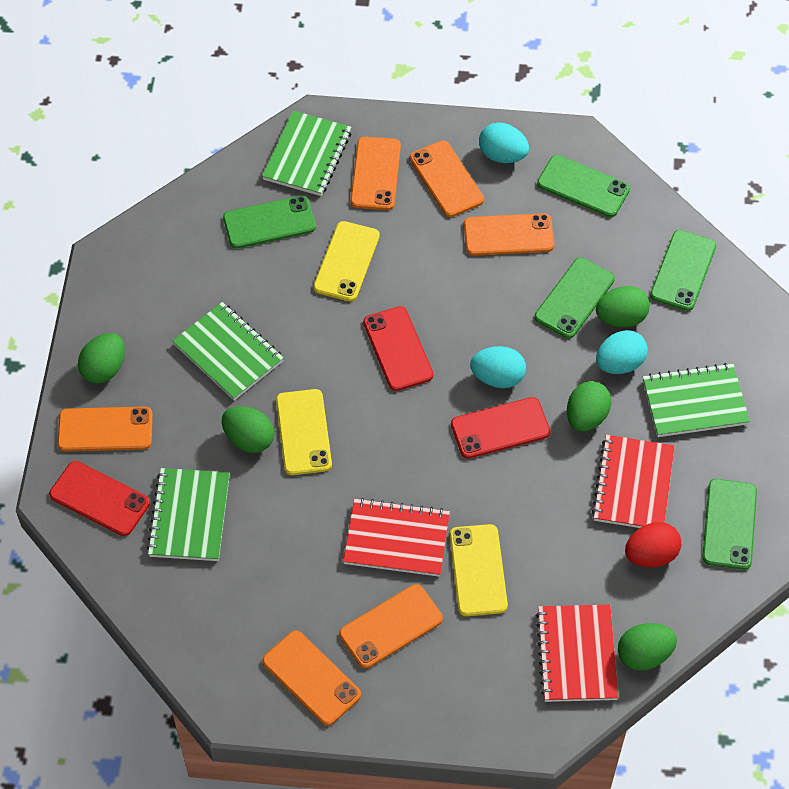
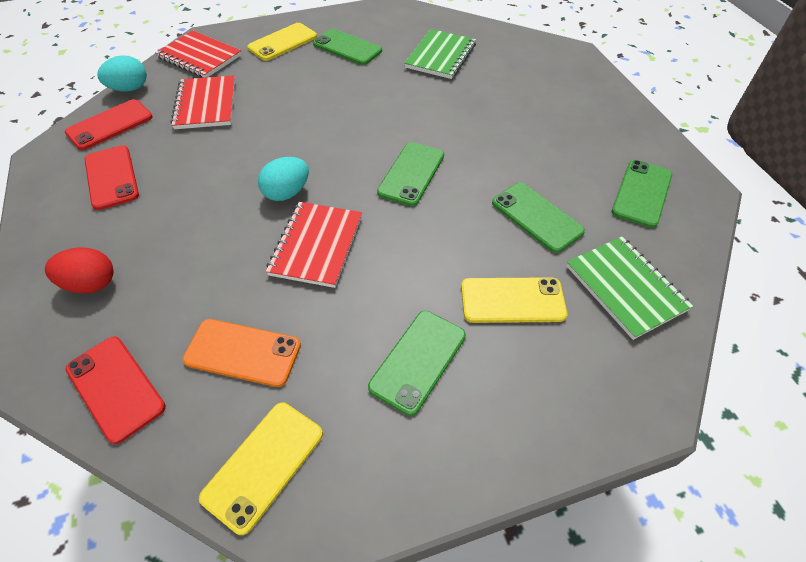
green egg: 5 -> 0
green notebook: 4 -> 2
orange phone: 6 -> 1
turquoise egg: 3 -> 2

